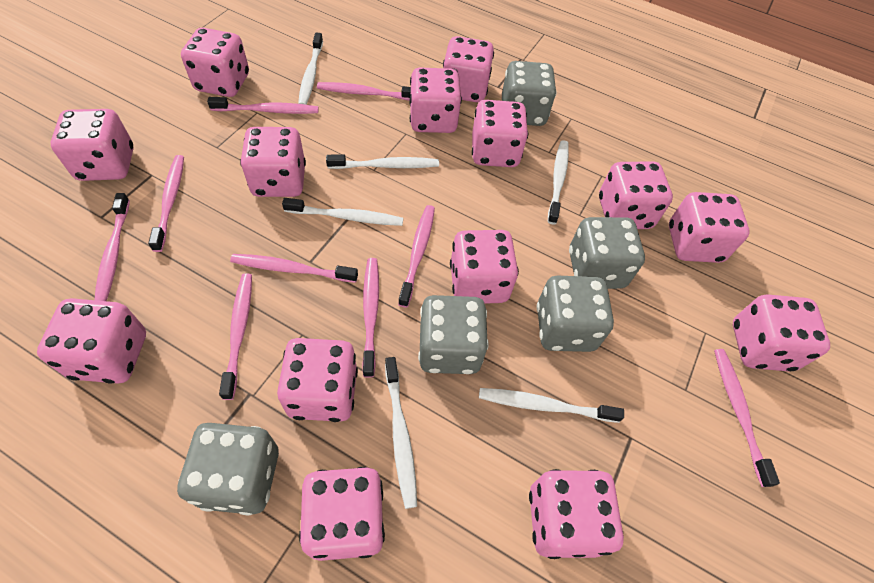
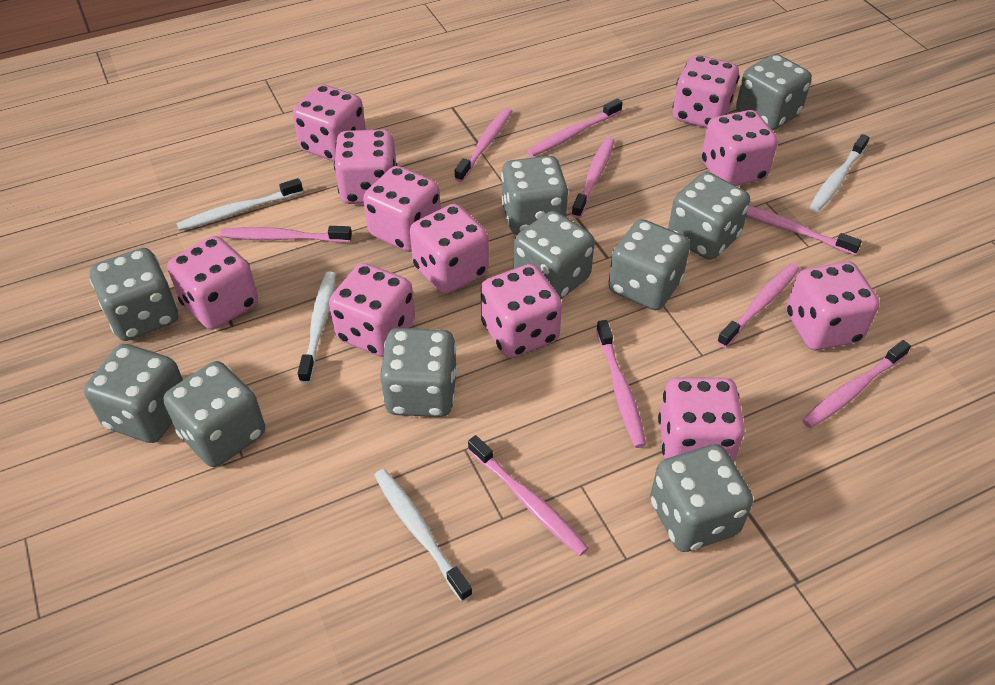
grey dice: 5 -> 10
pink dice: 14 -> 11
white toothbrush: 6 -> 4

